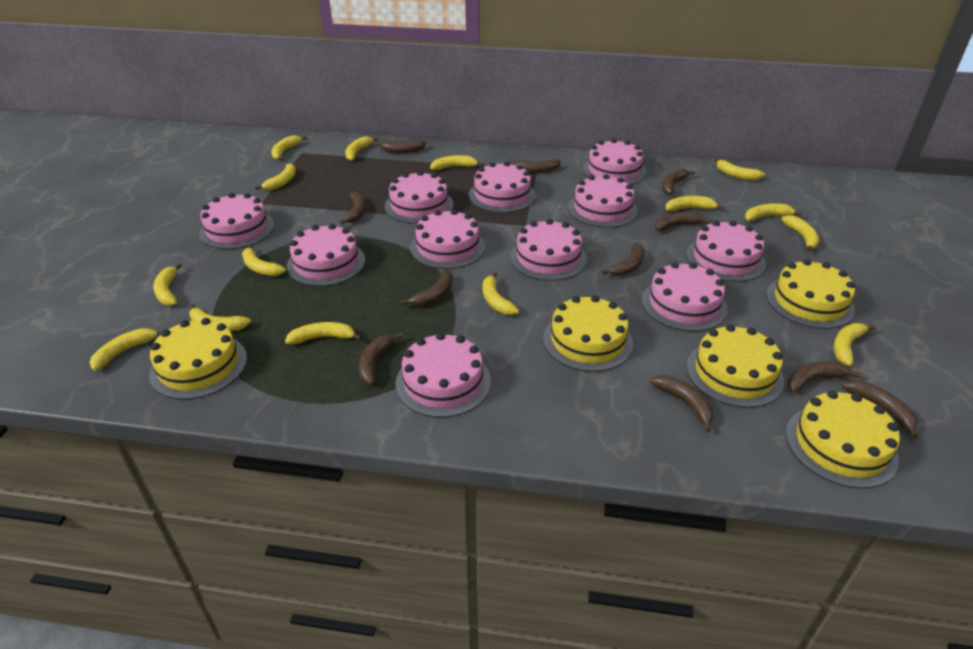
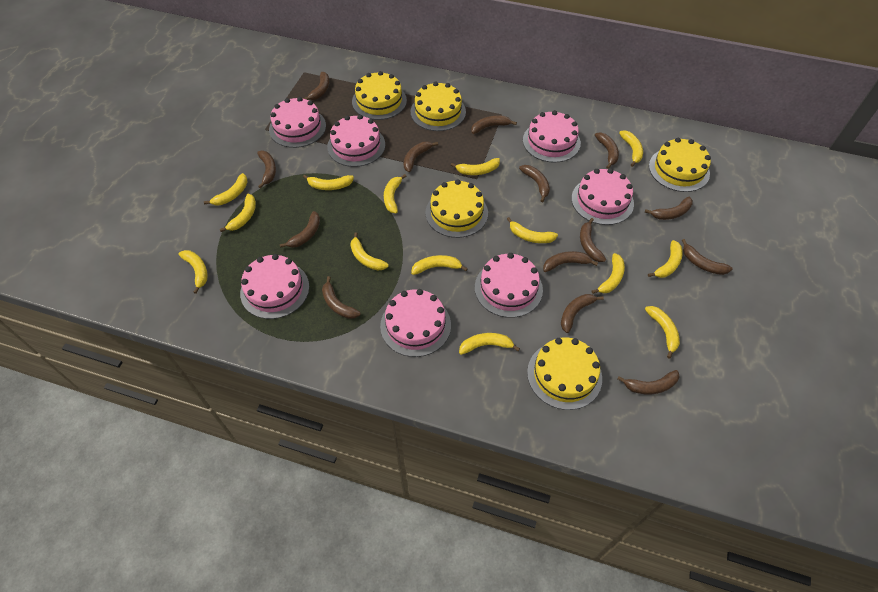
brown banana: 11 -> 14
pink cake: 11 -> 7
yellow banana: 15 -> 14

